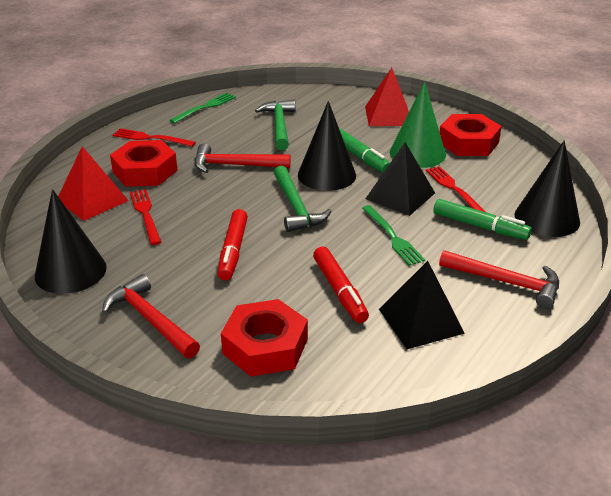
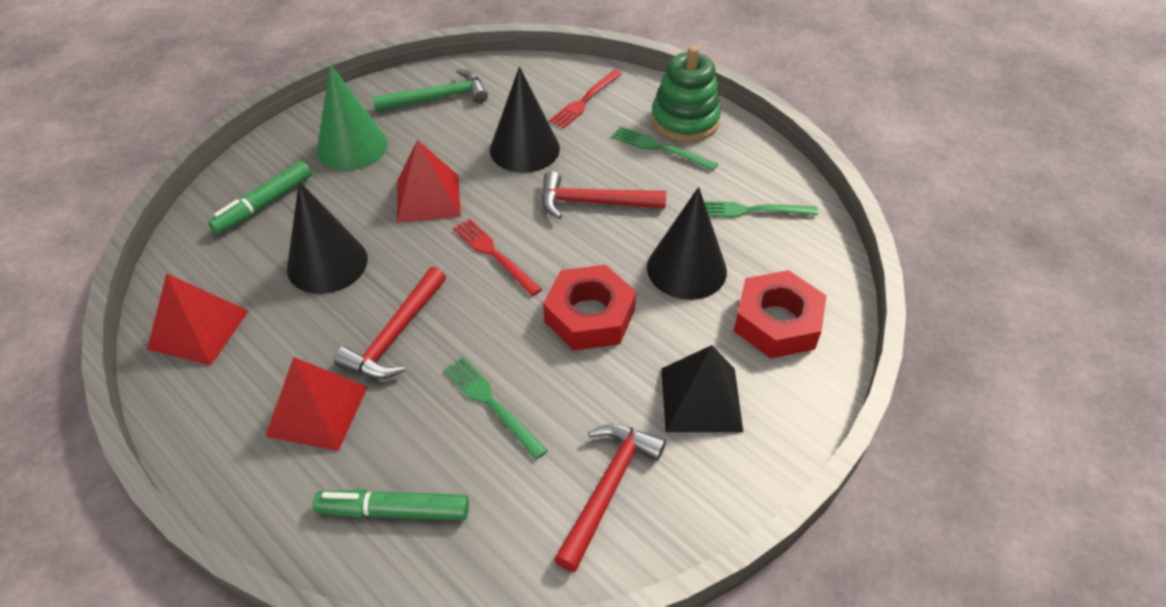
black pyramid: 2 -> 1
green fork: 2 -> 3
green hammer: 2 -> 1
green stacking toy: 0 -> 1
red fork: 3 -> 2
red marker: 2 -> 0
red nut: 3 -> 2
red pyramid: 2 -> 3

